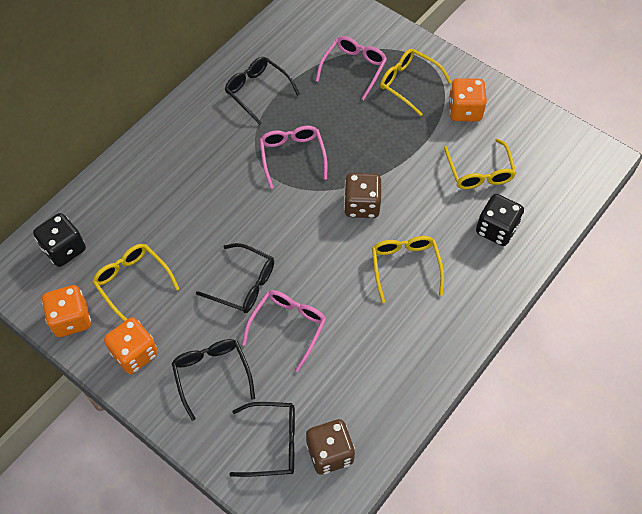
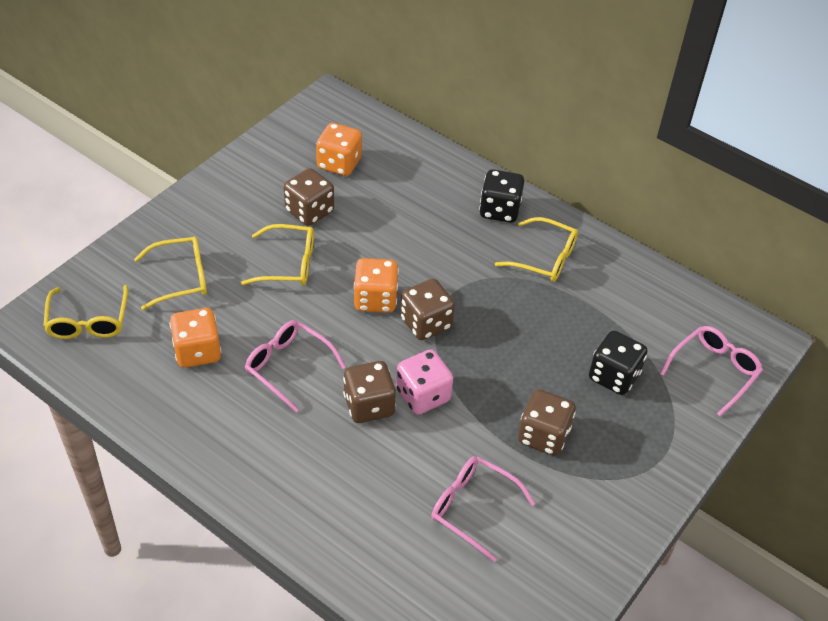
black glasses: 4 -> 0
brown dice: 2 -> 4
pink dice: 0 -> 1

